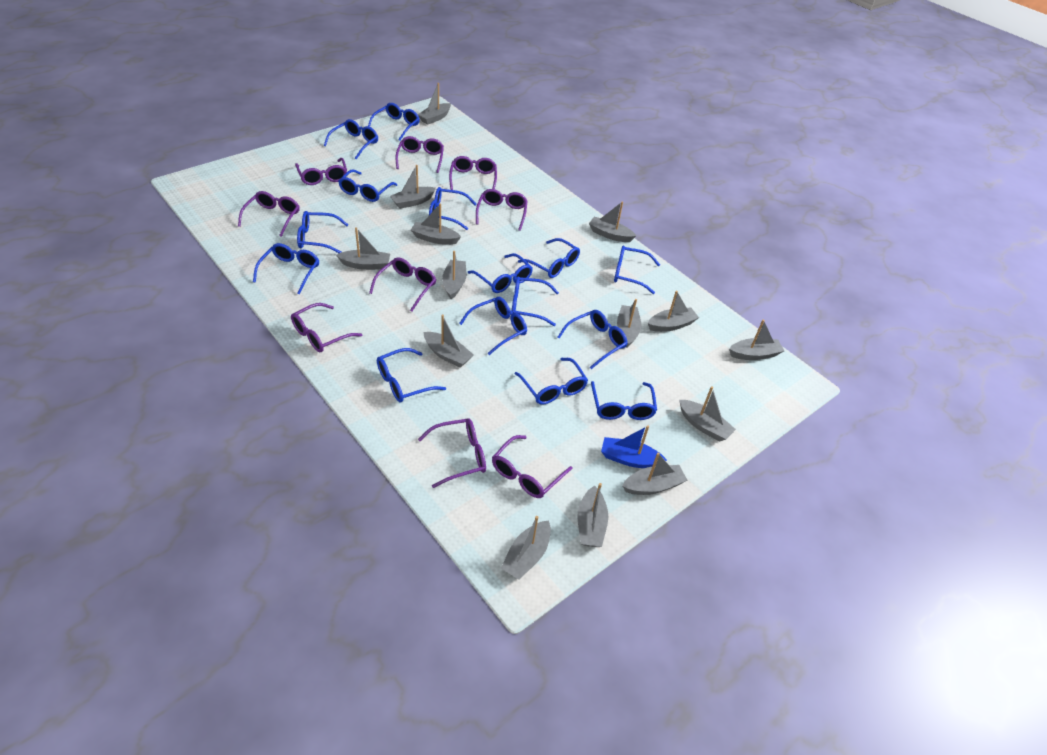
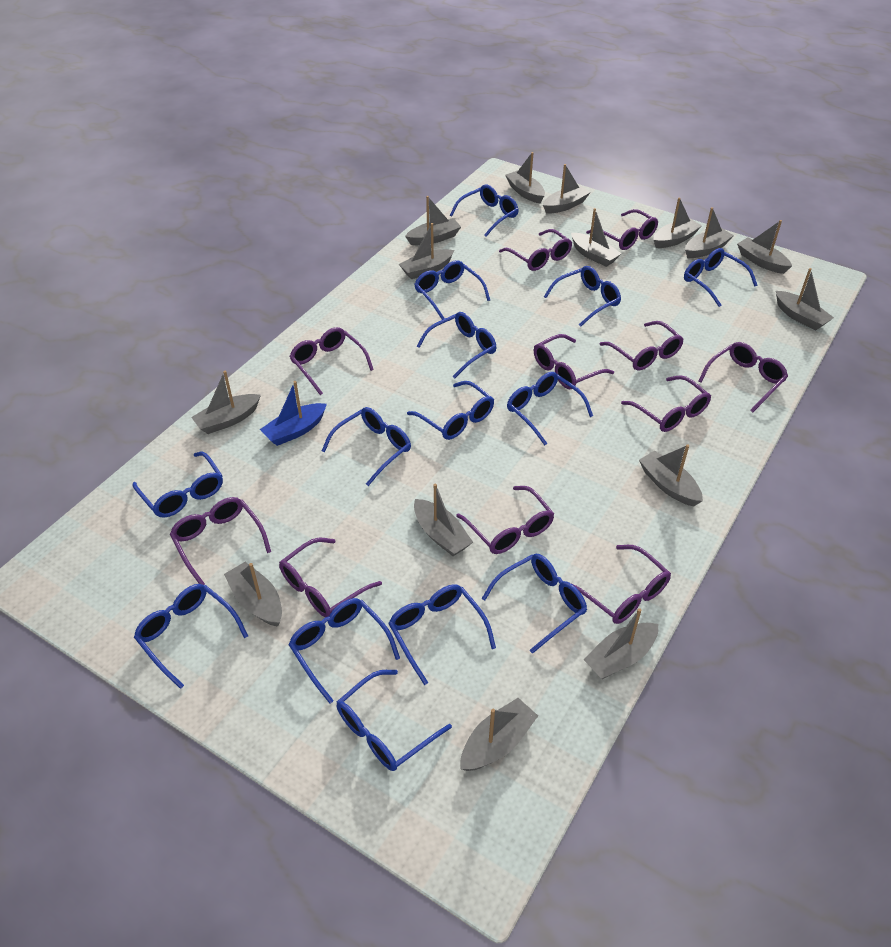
blue glasses: 15 -> 14
grey boat: 14 -> 15
purple glasses: 9 -> 11

